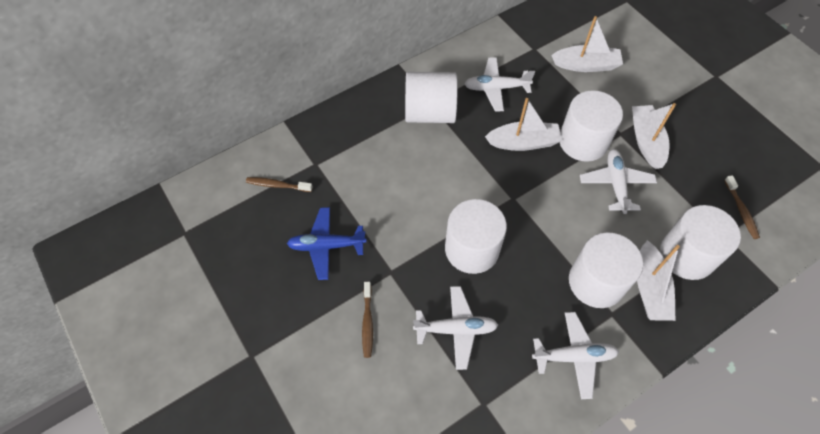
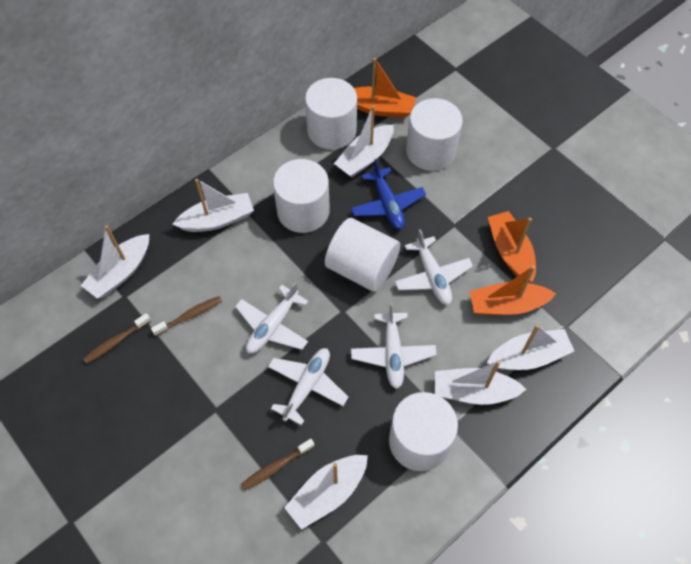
orange boat: 0 -> 3
white boat: 4 -> 6

